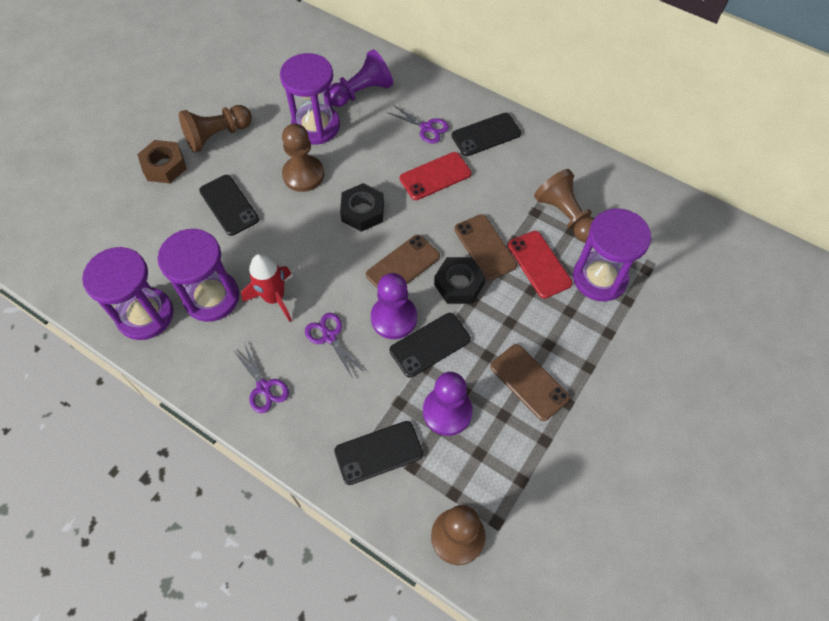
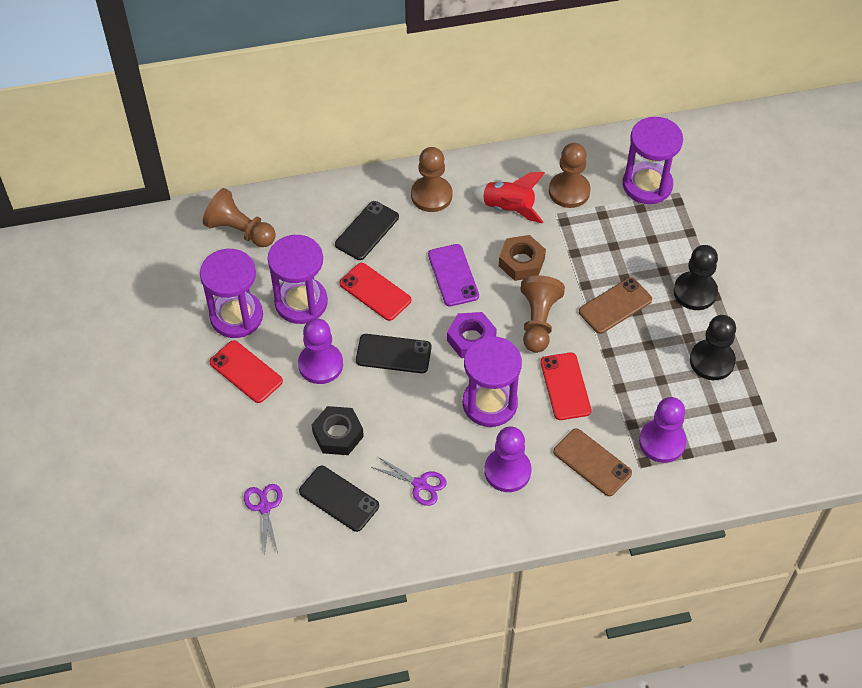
black nut: 2 -> 1
black pawn: 0 -> 2
black phone: 4 -> 3
brown phone: 3 -> 2
purple nut: 0 -> 1
purple phone: 0 -> 1
purple scissors: 3 -> 2
red phone: 2 -> 3

